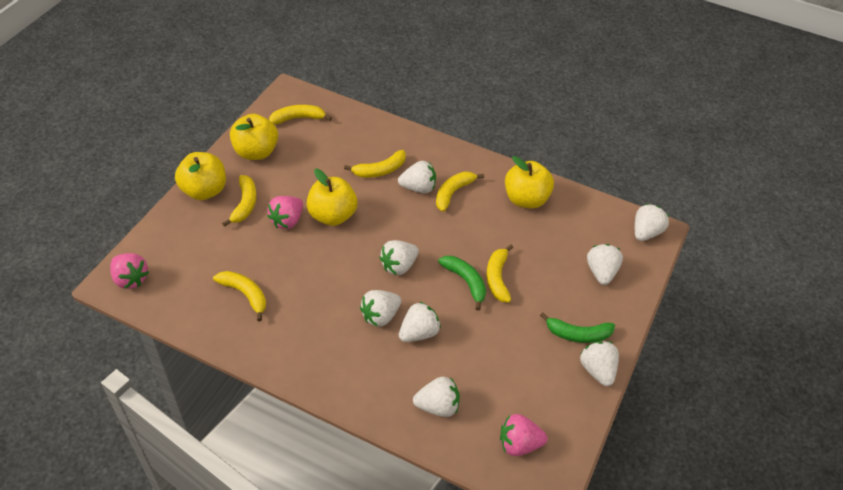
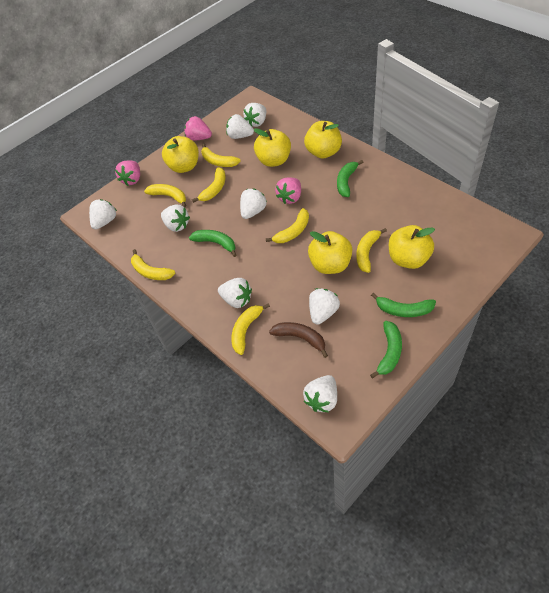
brown banana: 0 -> 1
green banana: 2 -> 4
yellow apple: 4 -> 5
yellow banana: 6 -> 7

